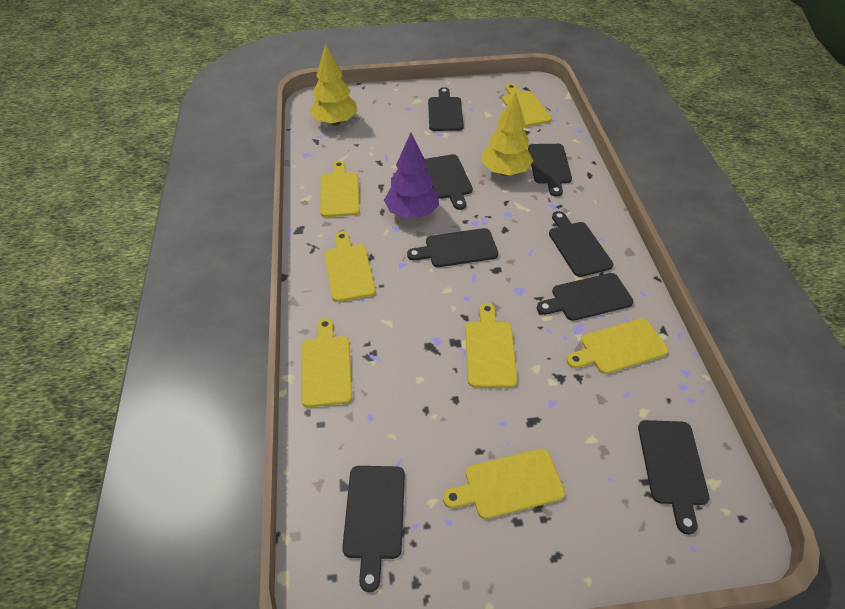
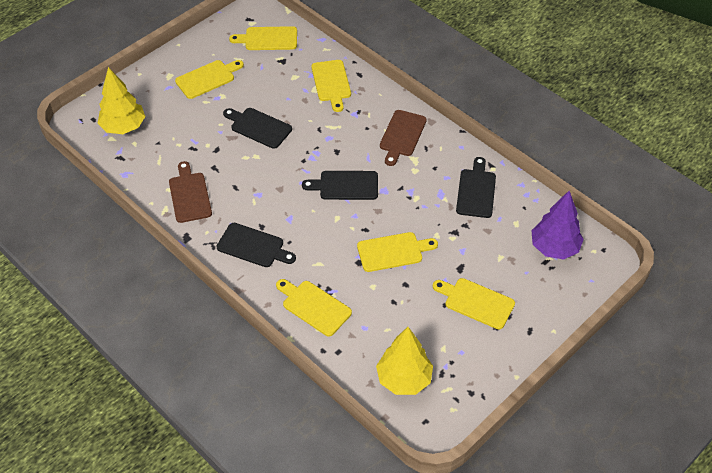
black cutting board: 8 -> 4
brown cutting board: 0 -> 2
yellow cutting board: 7 -> 6

